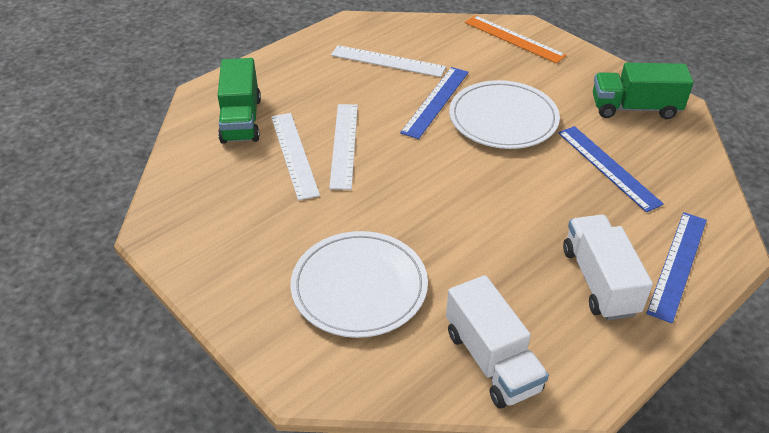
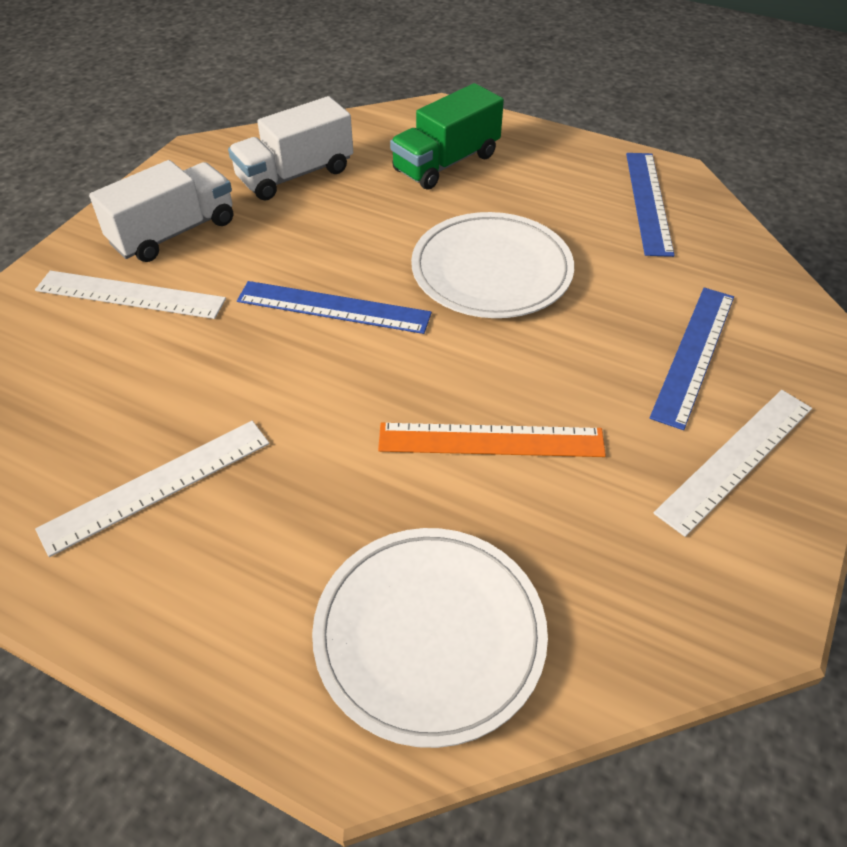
green truck: 2 -> 1

